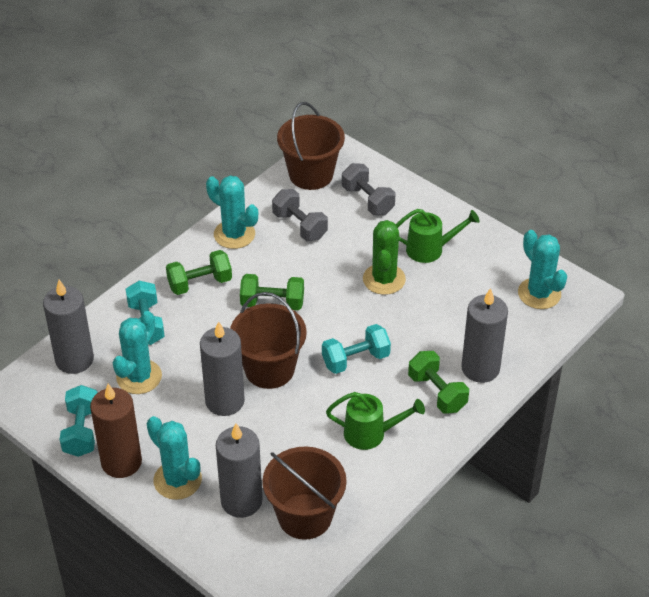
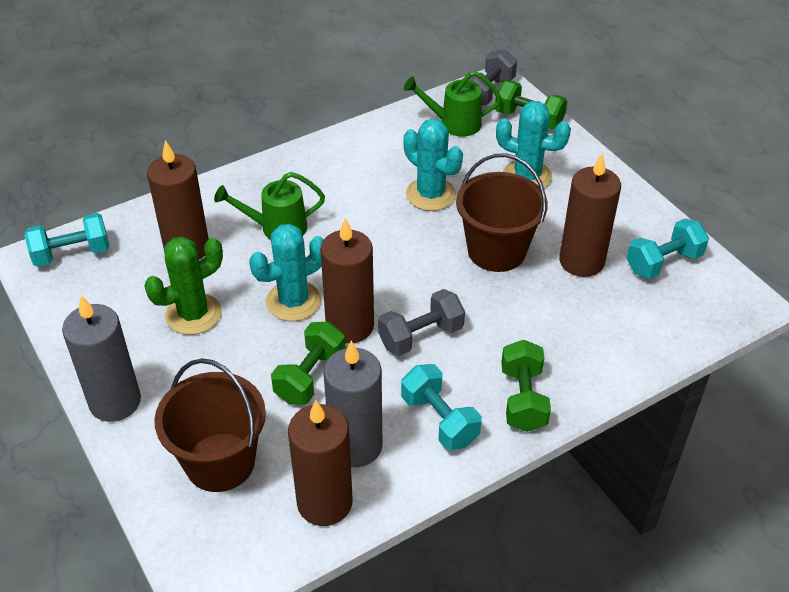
brown bucket: 3 -> 2
brown candle: 1 -> 4
grey candle: 4 -> 2
turquoise cactus: 4 -> 3

